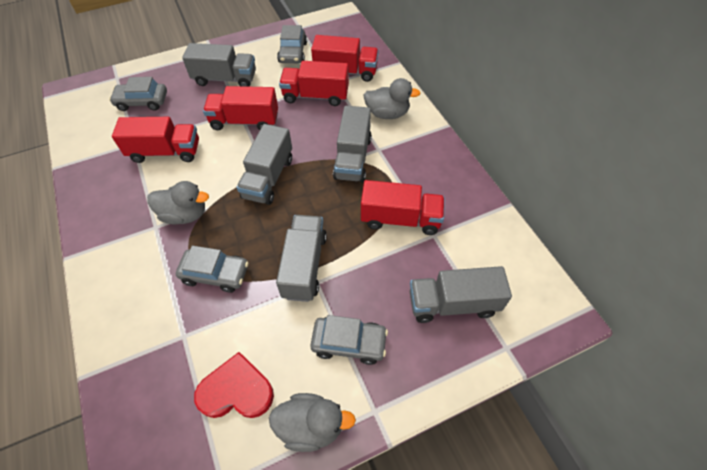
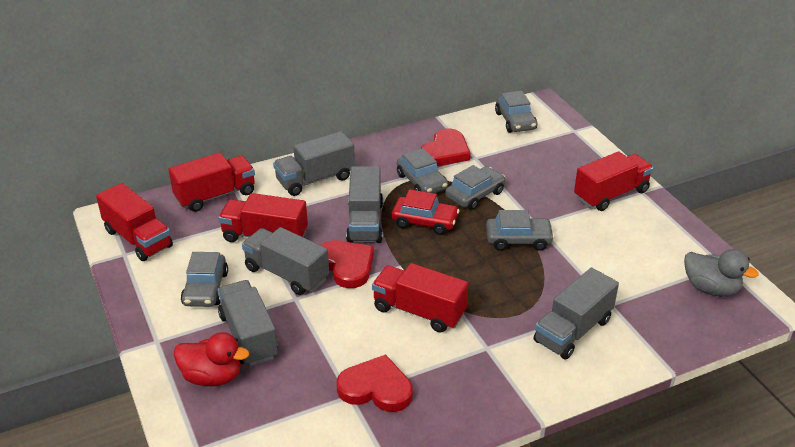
grey car: 4 -> 5
grey duck: 3 -> 1
red car: 0 -> 1
red duck: 0 -> 1
red heart: 1 -> 3

